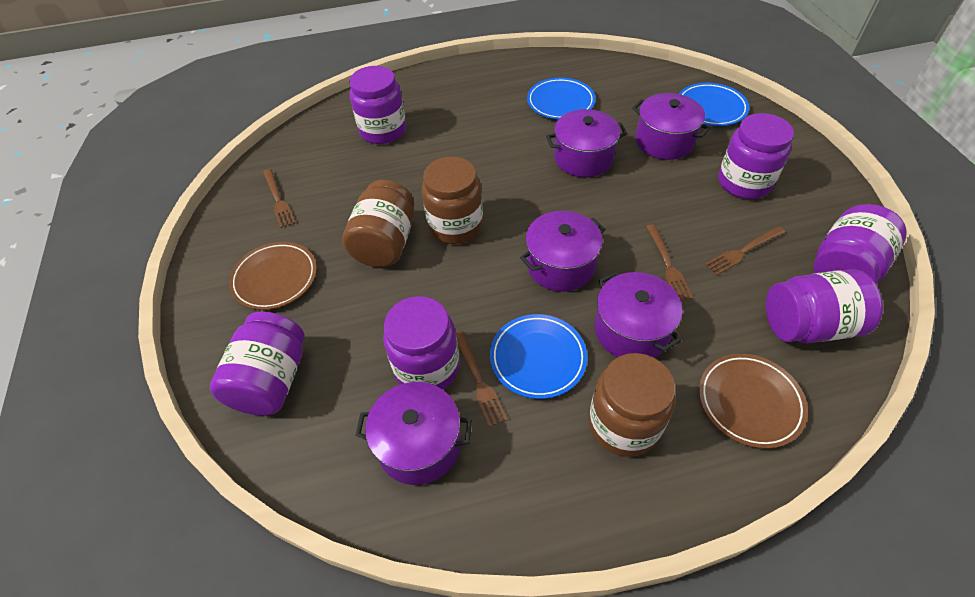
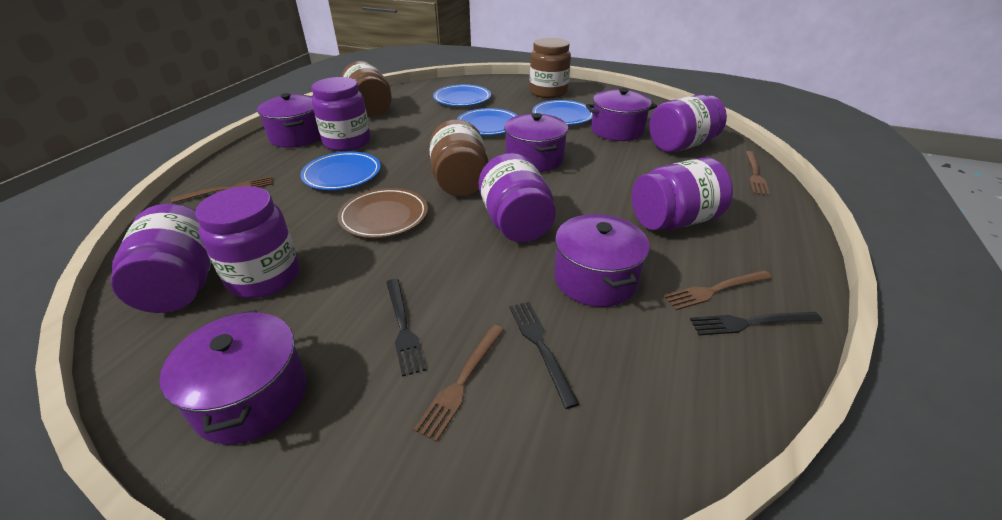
black fork: 0 -> 3
blue plate: 3 -> 4
brown plate: 2 -> 1

